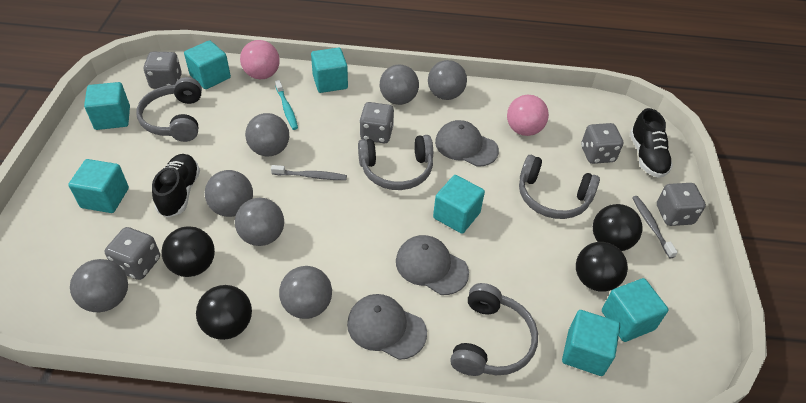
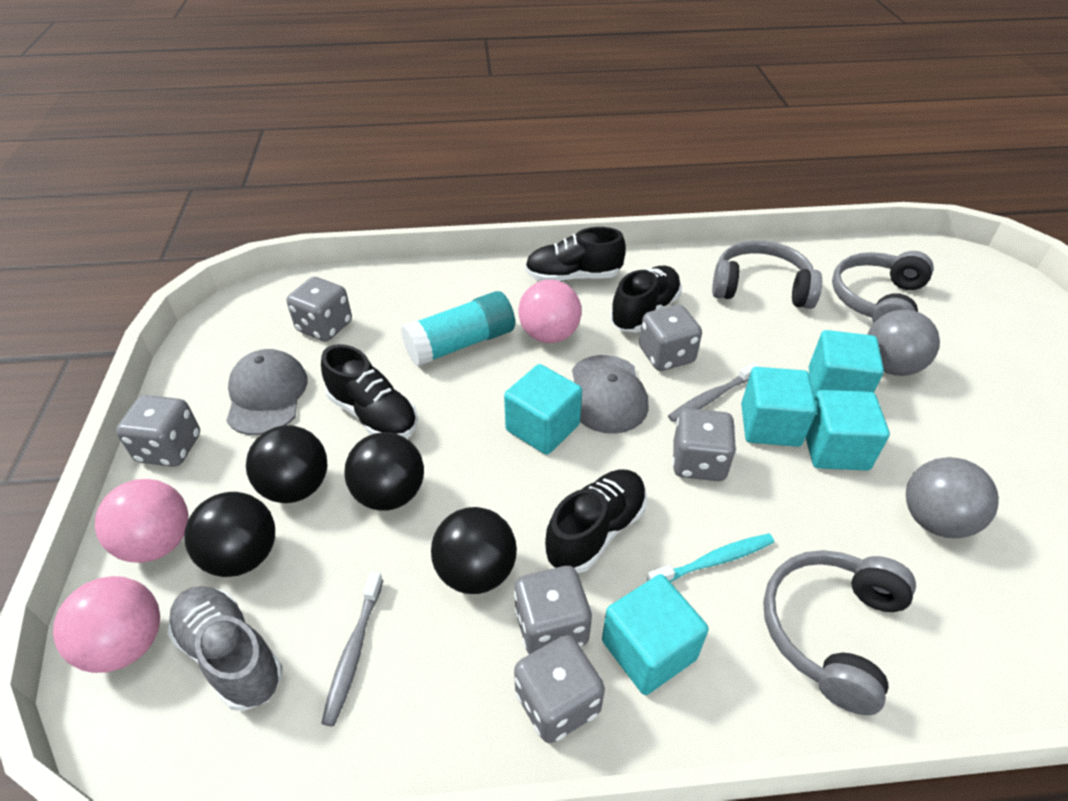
black shoe: 2 -> 4
grey ball: 7 -> 2
grey cap: 3 -> 2
grey dice: 5 -> 6
grey headphones: 4 -> 3
grey shoe: 0 -> 1
pink ball: 2 -> 3
turquoise cube: 7 -> 5
turquoise glue stick: 0 -> 1

